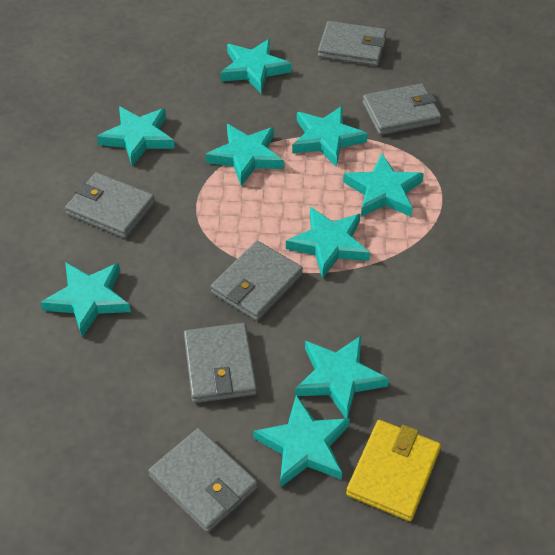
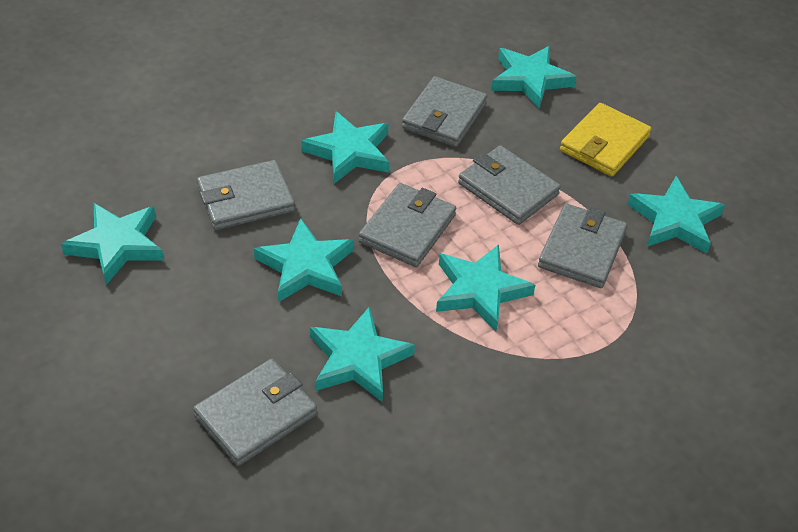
turquoise star: 9 -> 7

